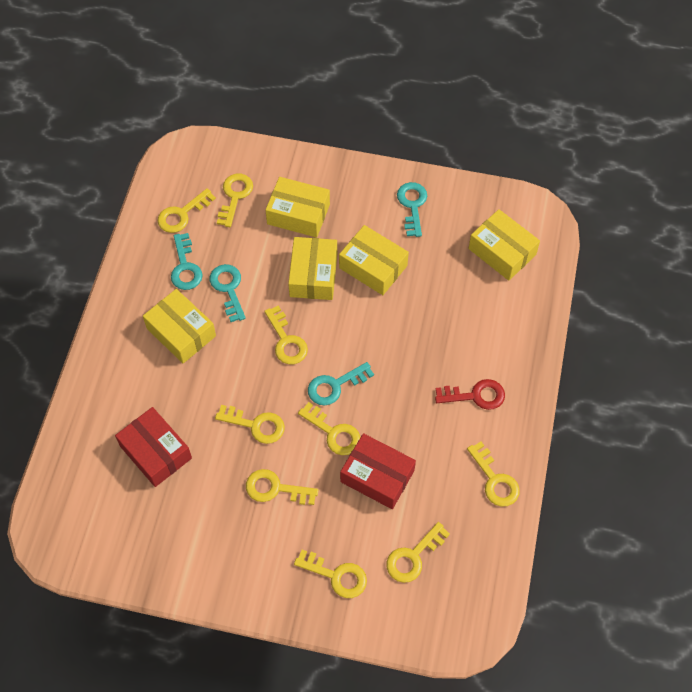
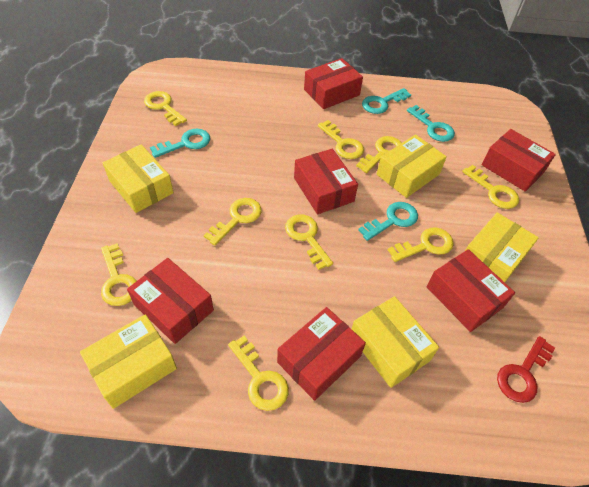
red box: 2 -> 6

